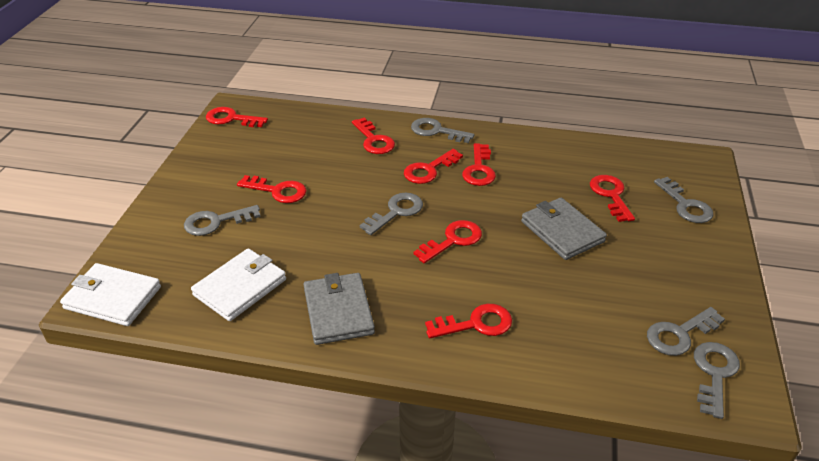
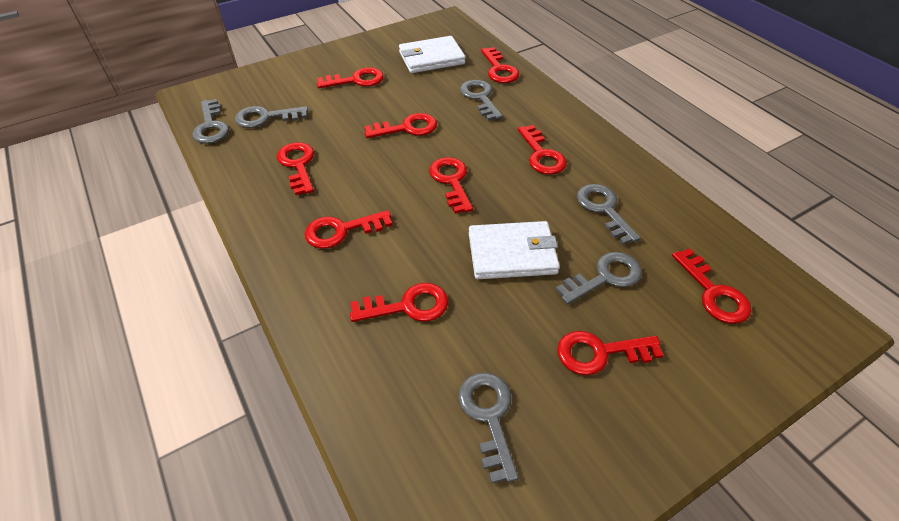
grey wallet: 2 -> 0
red key: 8 -> 10

